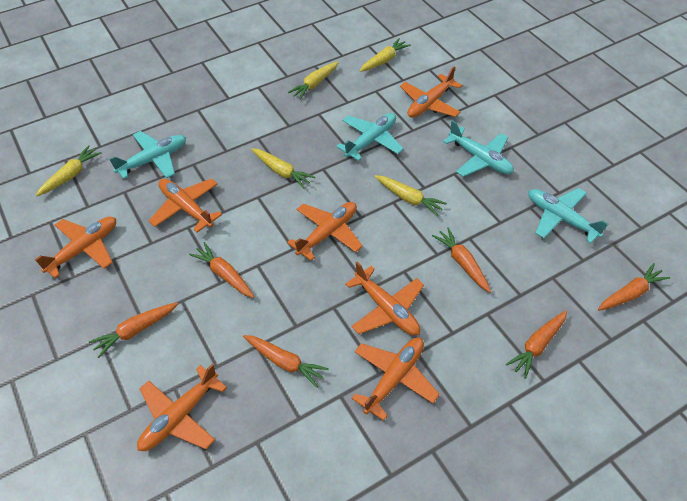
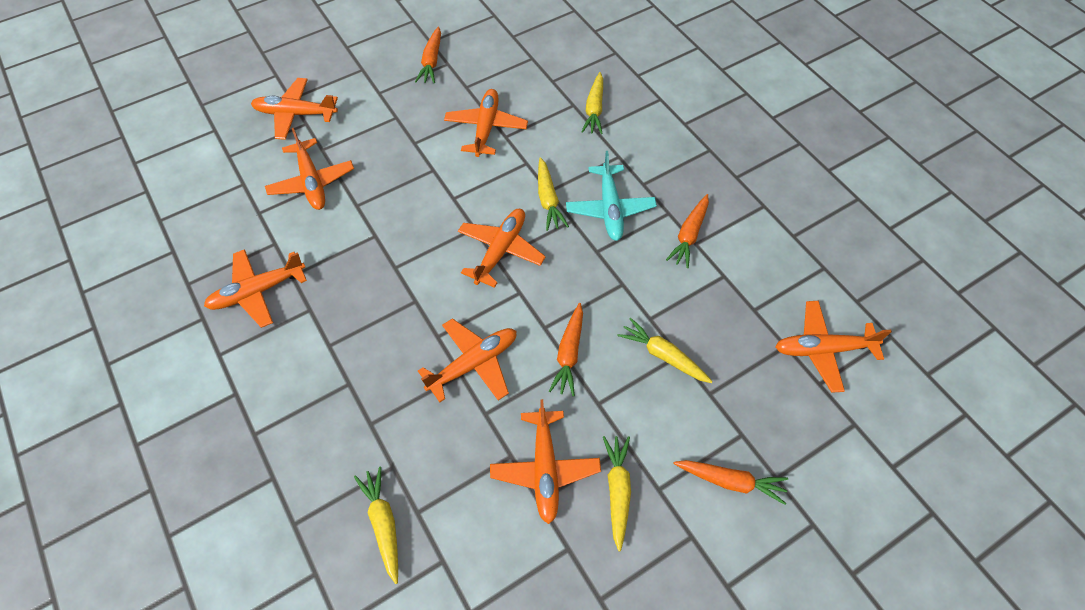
orange carrot: 6 -> 4
orange plane: 7 -> 8
turquoise plane: 4 -> 1

